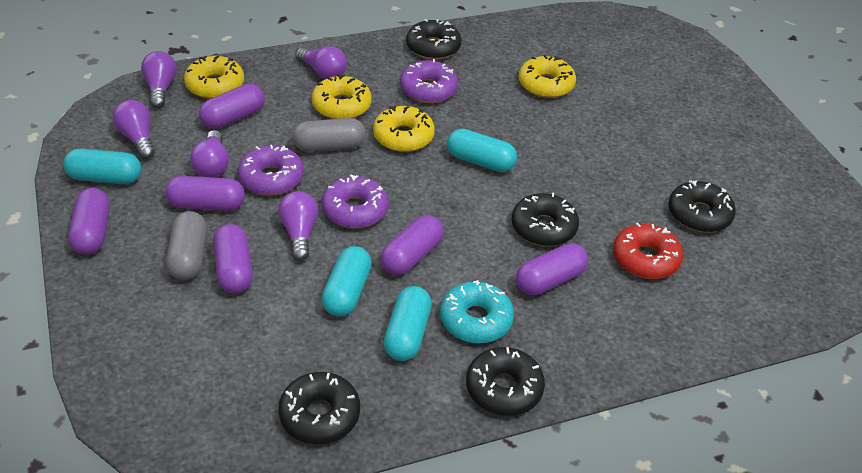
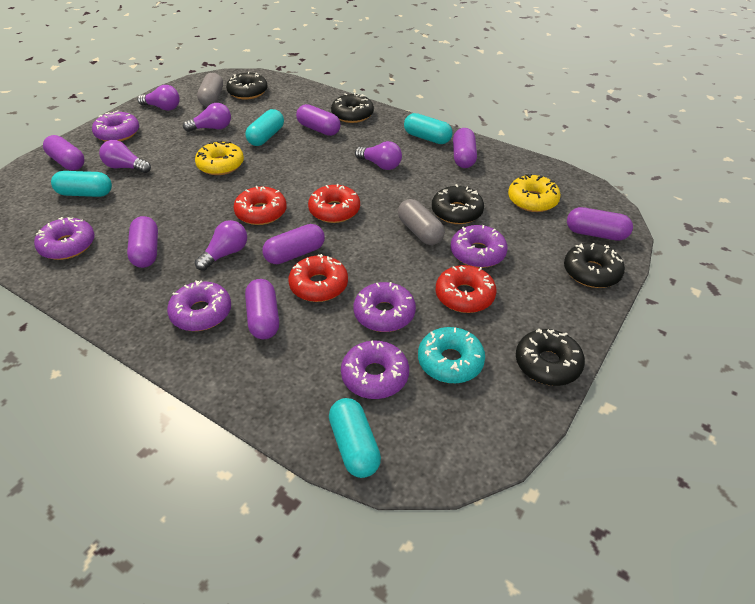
purple capsule: 6 -> 7
purple donut: 3 -> 6
red donut: 1 -> 4
yellow donut: 4 -> 2

